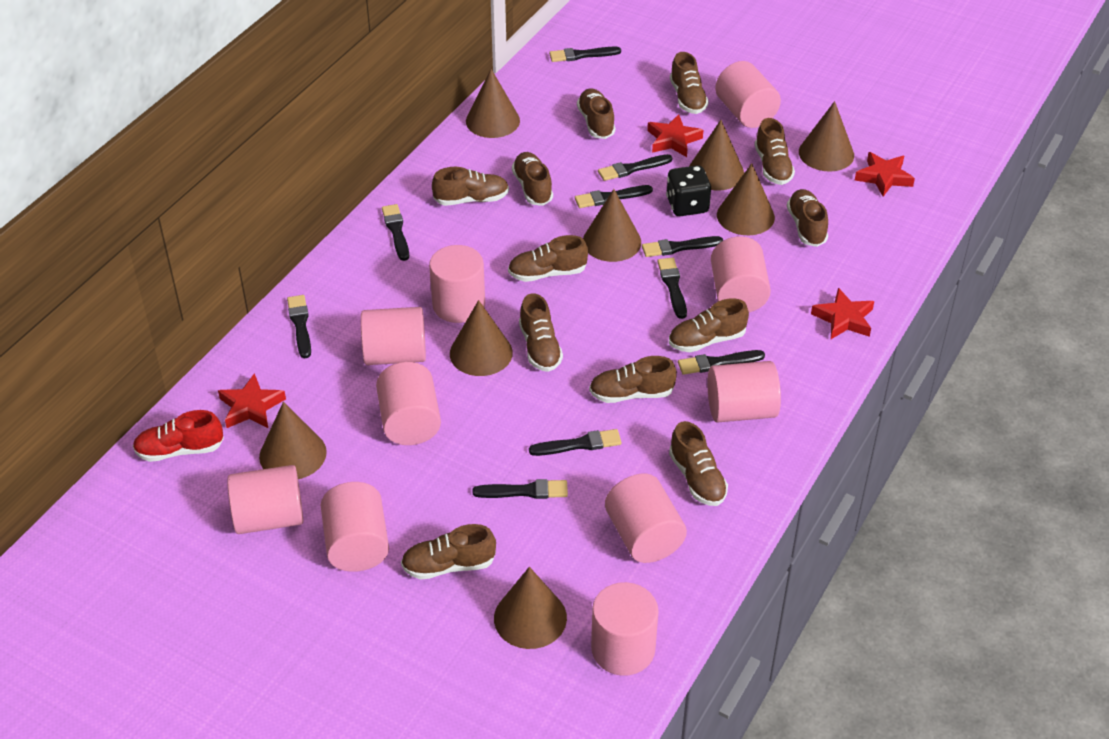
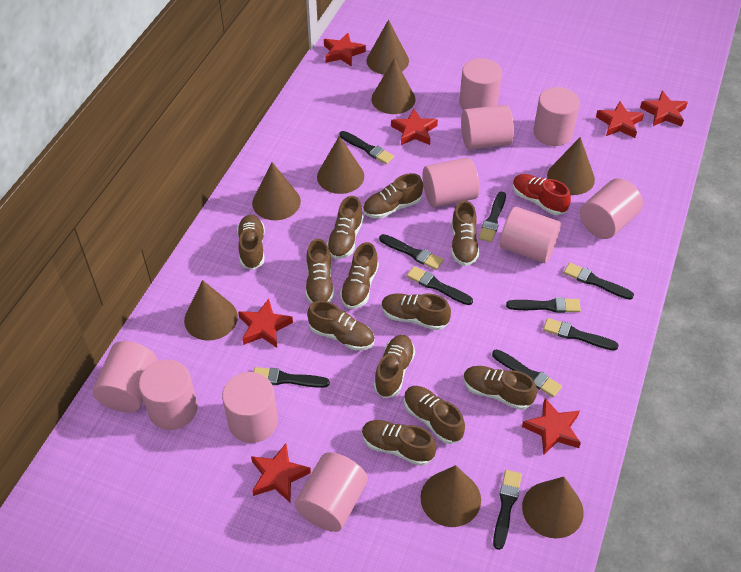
black dice: 1 -> 0
red star: 4 -> 7

